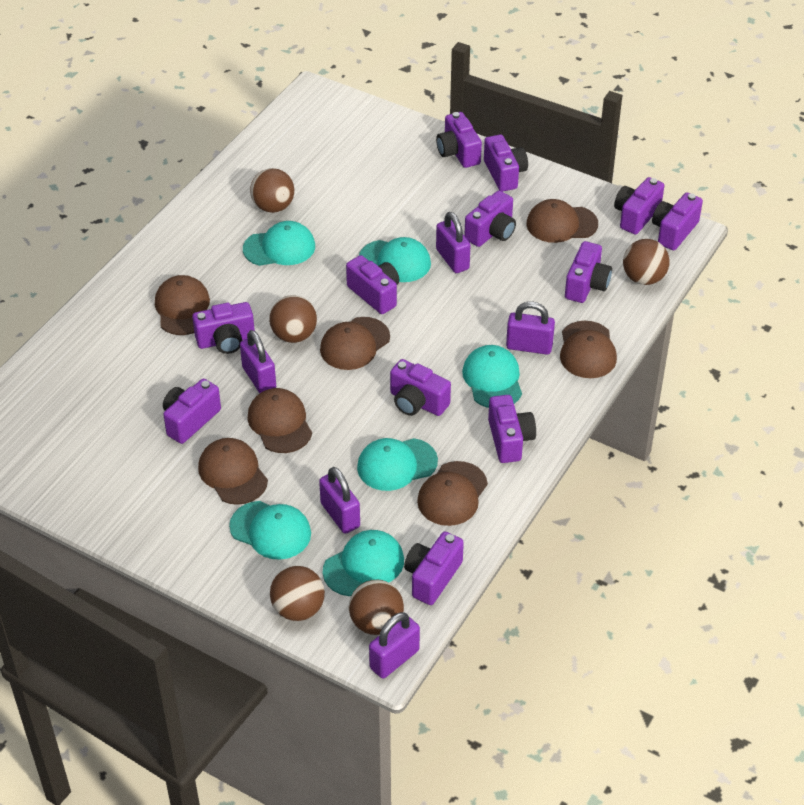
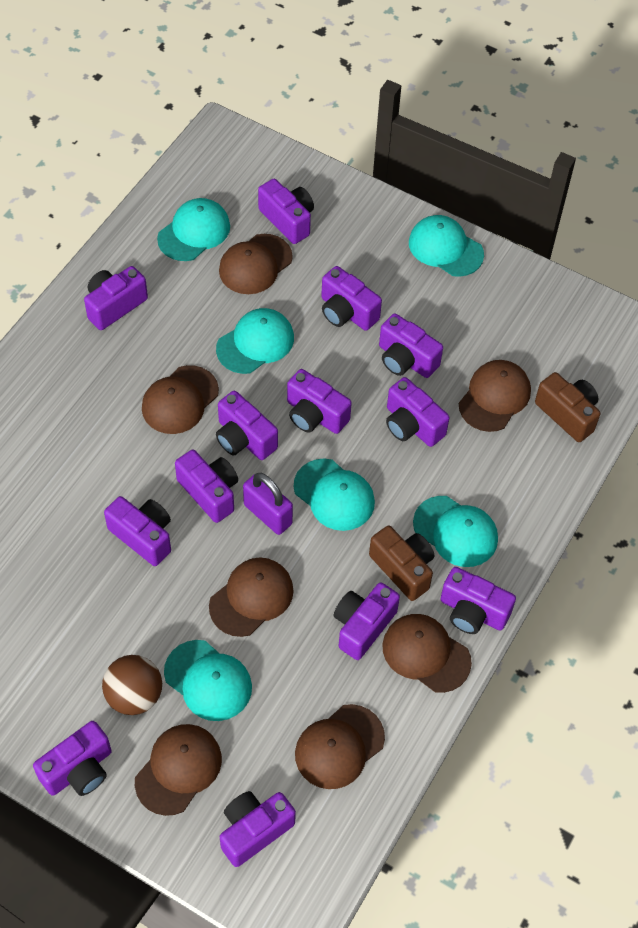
brown ball: 5 -> 1
brown camera: 0 -> 2
purple camera: 12 -> 13
purple padlock: 5 -> 1

